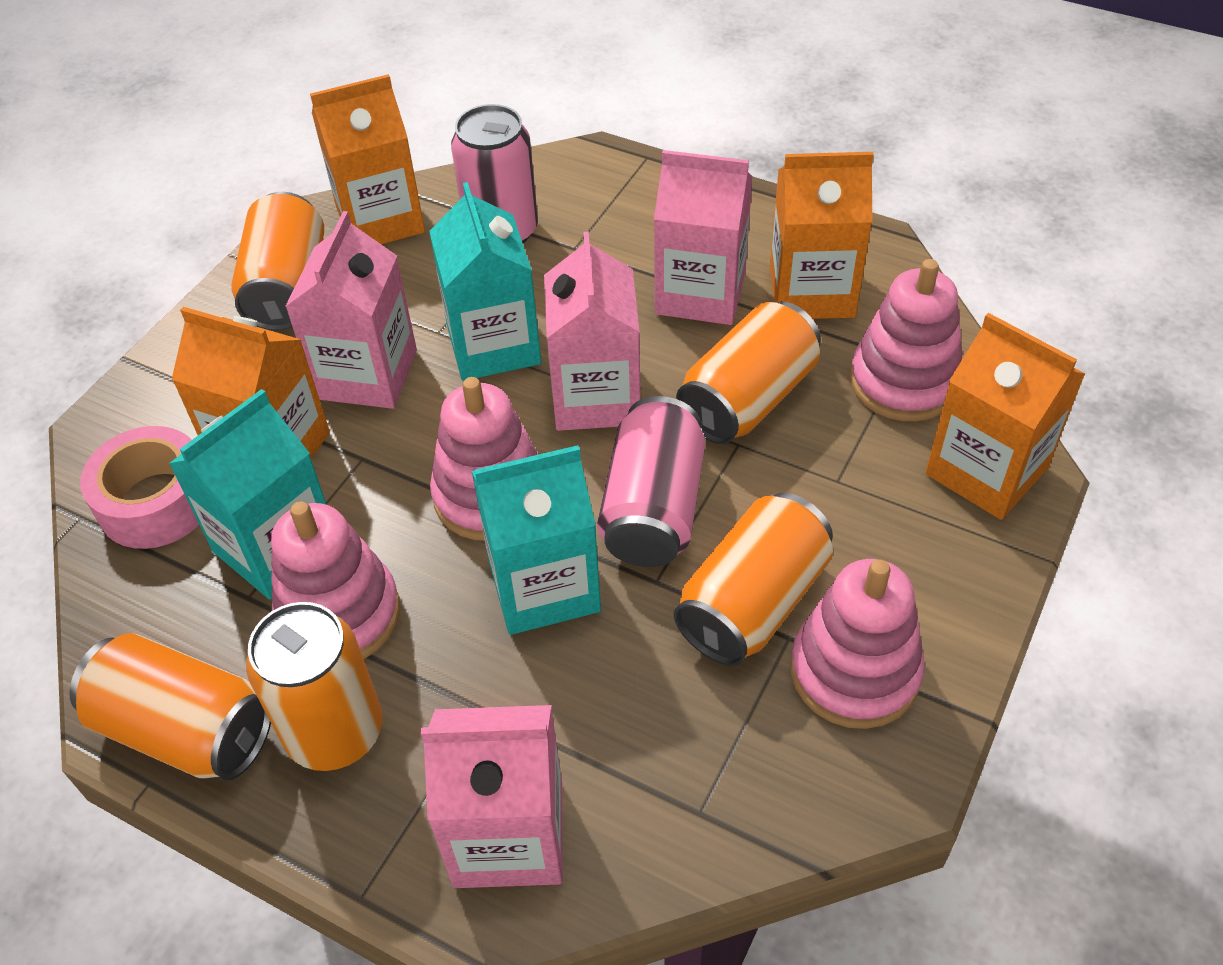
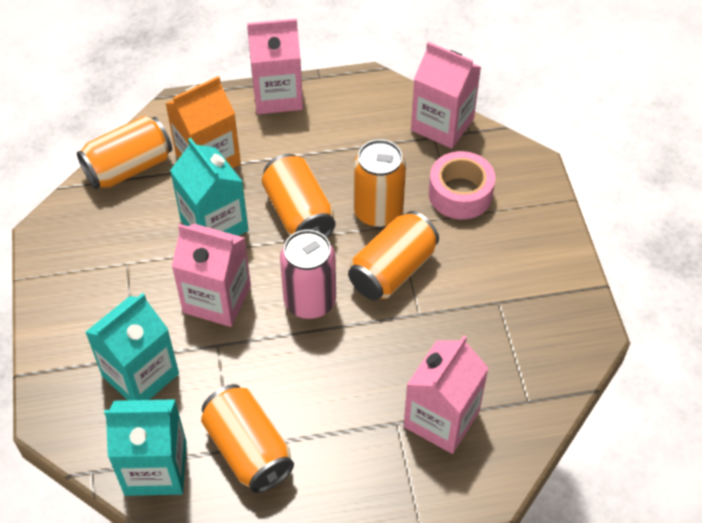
orange carton: 4 -> 1
pink can: 2 -> 1
pink stacking toy: 4 -> 0

